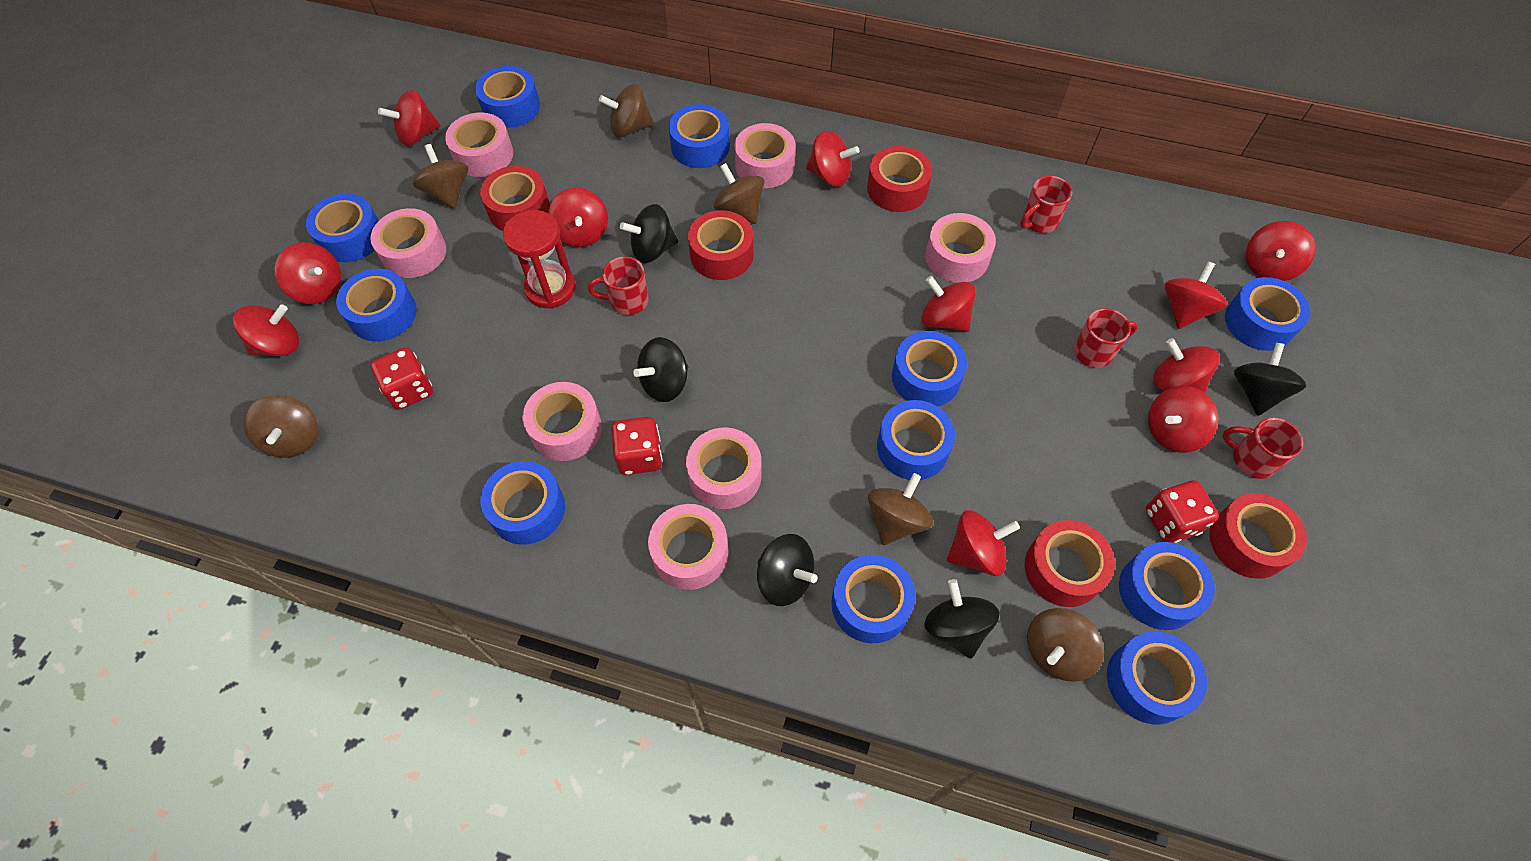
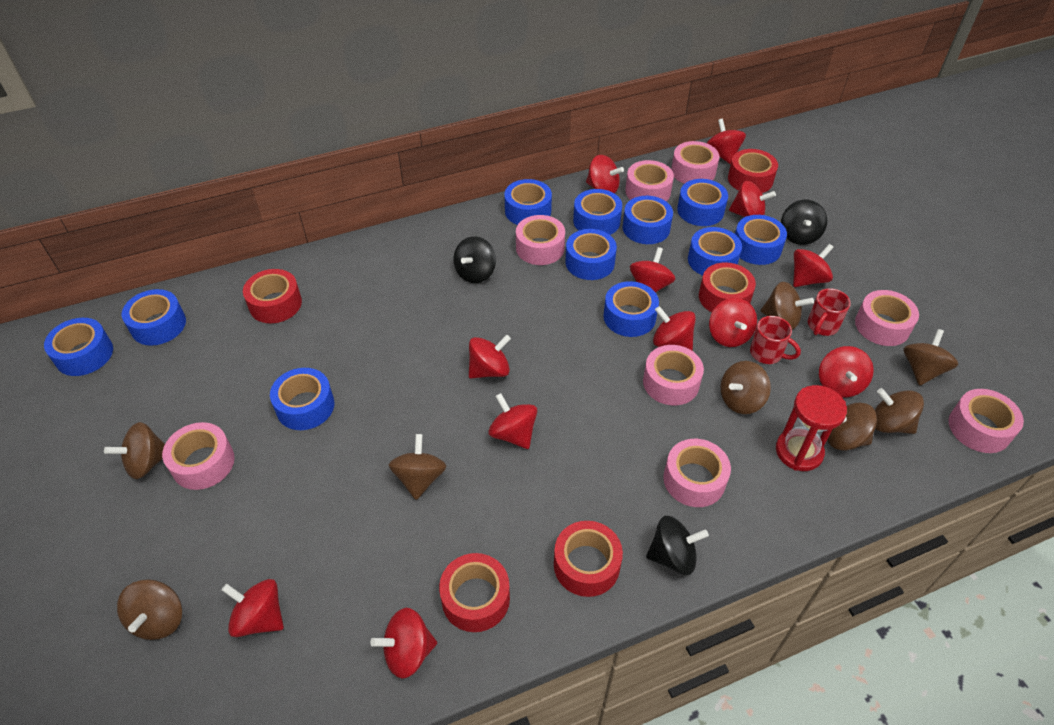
black spinning top: 5 -> 3
brown spinning top: 6 -> 8
pink tape: 7 -> 8
red dice: 3 -> 0
red mug: 4 -> 2
red spinning top: 11 -> 12

